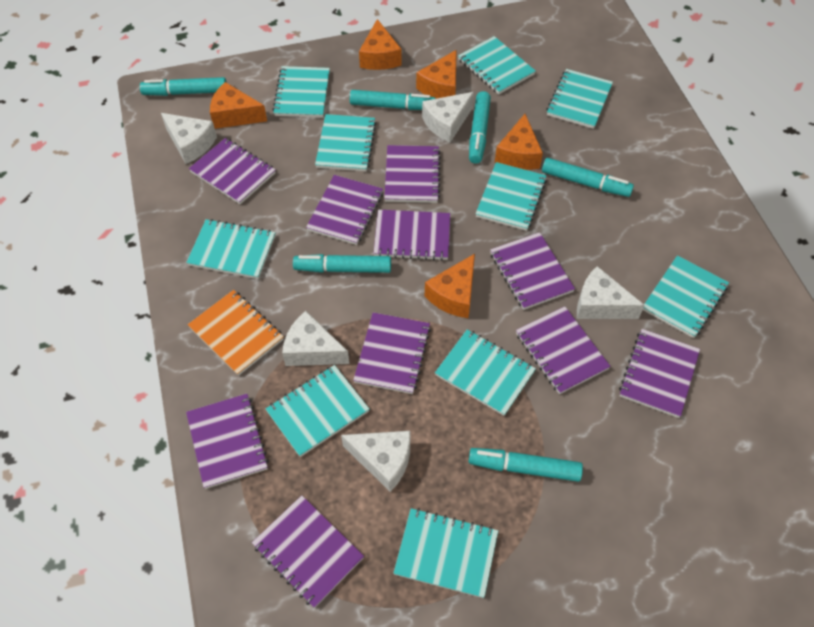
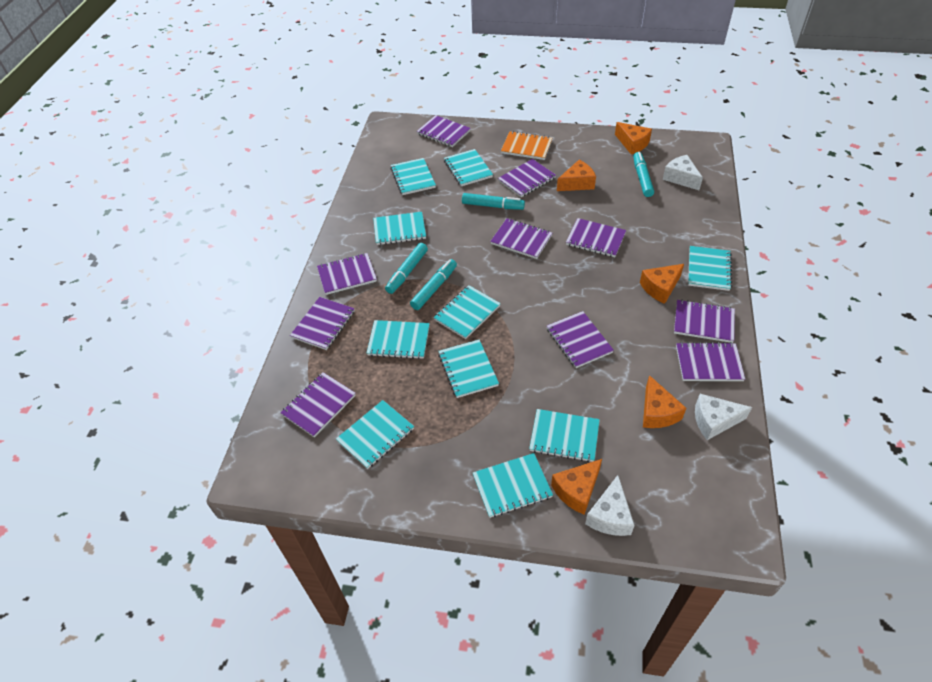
turquoise marker: 6 -> 4
white cheese: 5 -> 3

